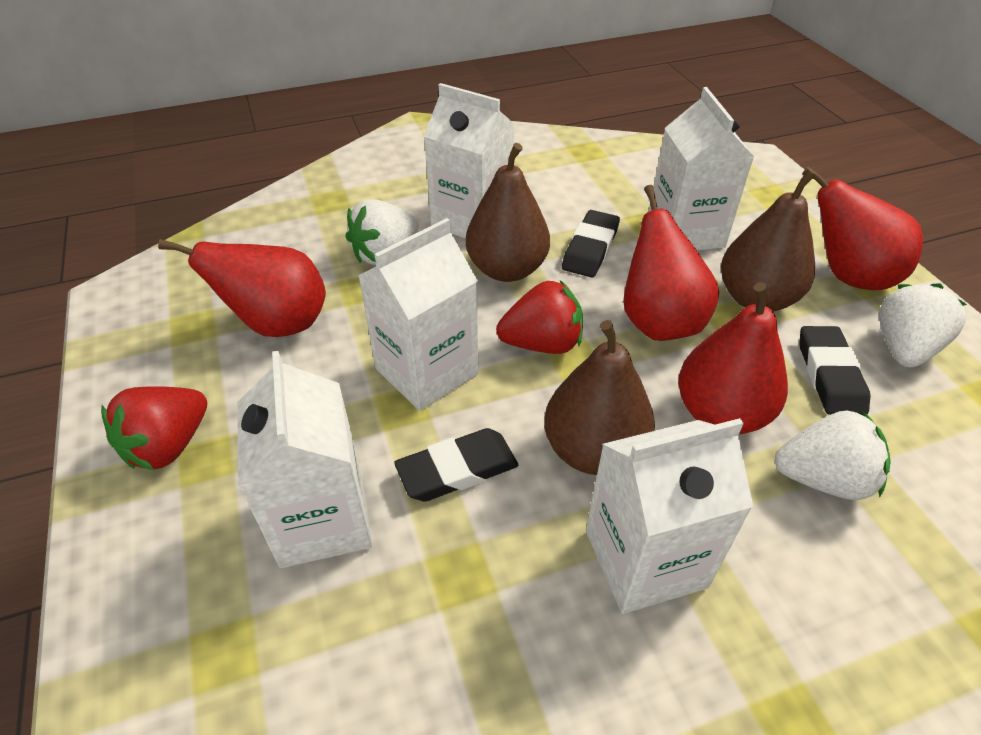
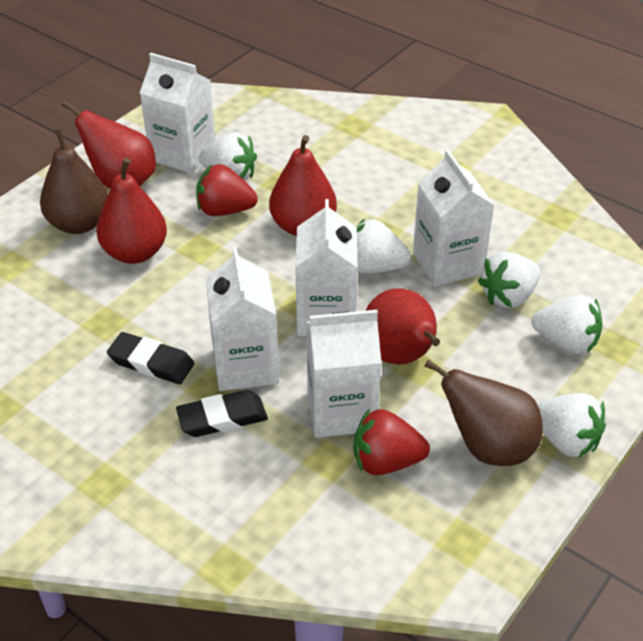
black eraser: 3 -> 2
brown pear: 3 -> 2
white strawberry: 3 -> 5

